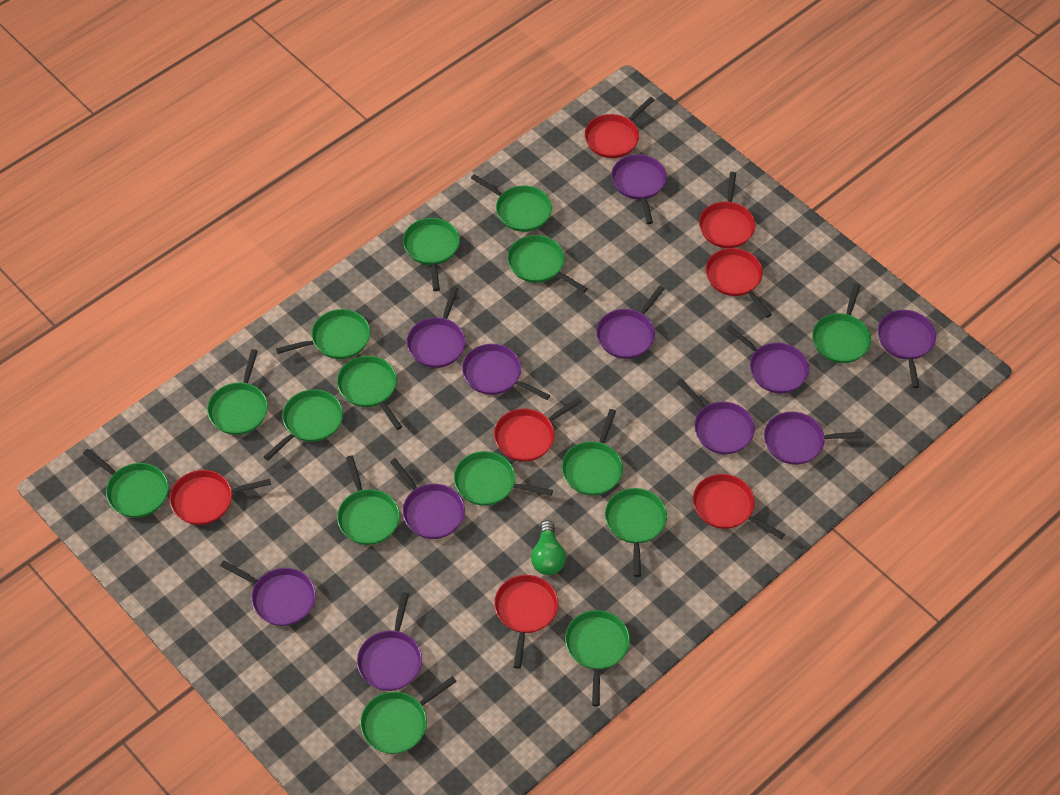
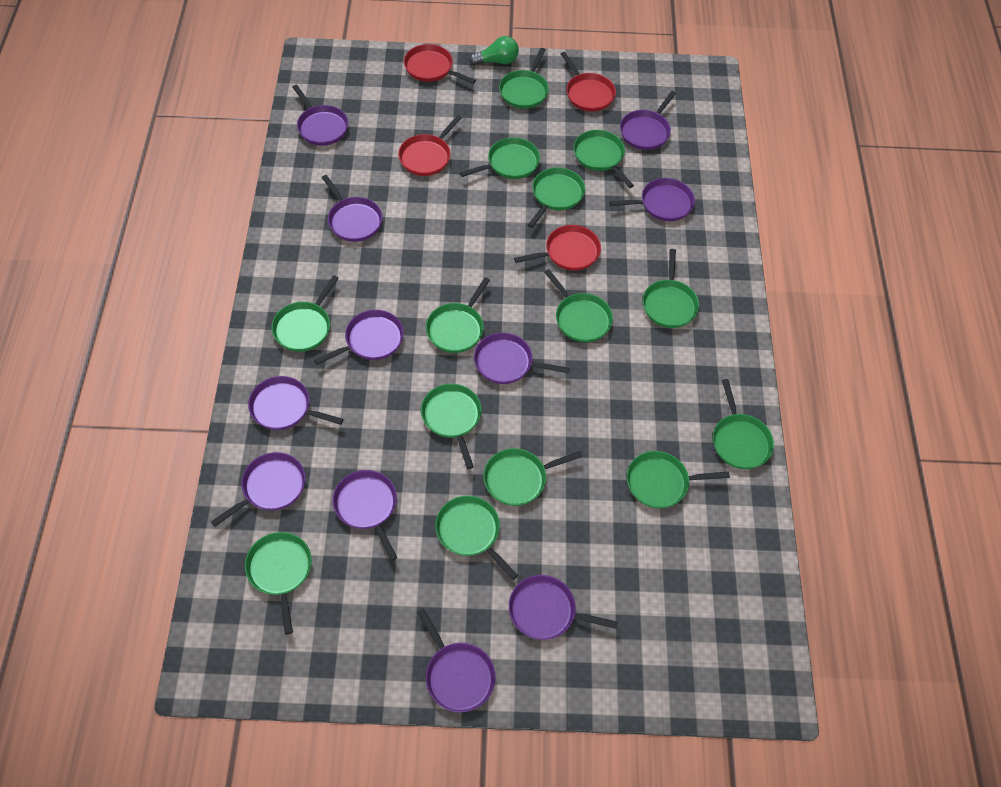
green pan: 15 -> 14
red pan: 7 -> 4

